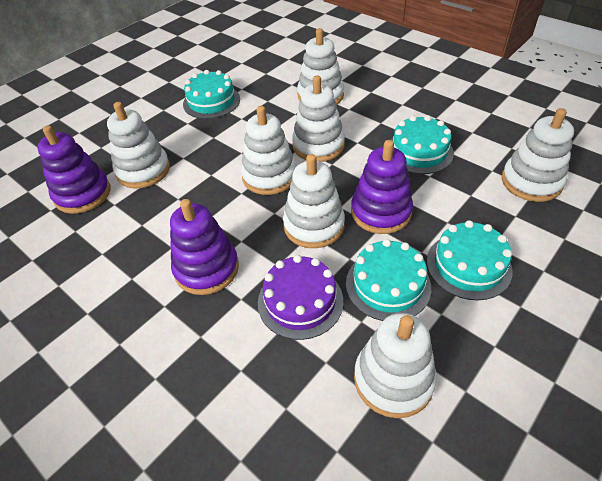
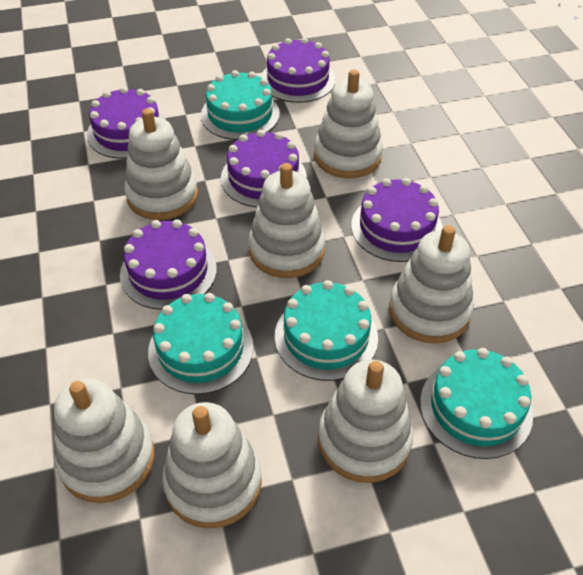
purple cake: 1 -> 5
purple stacking toy: 3 -> 0

